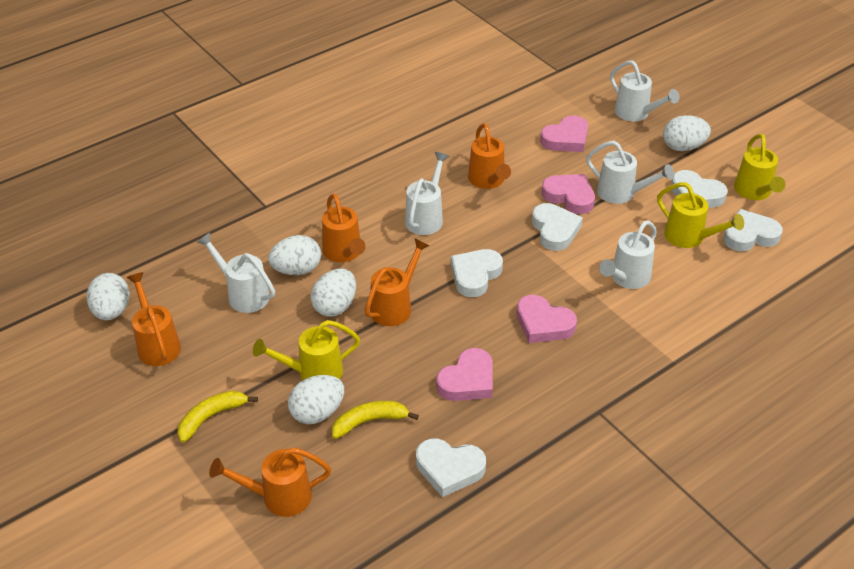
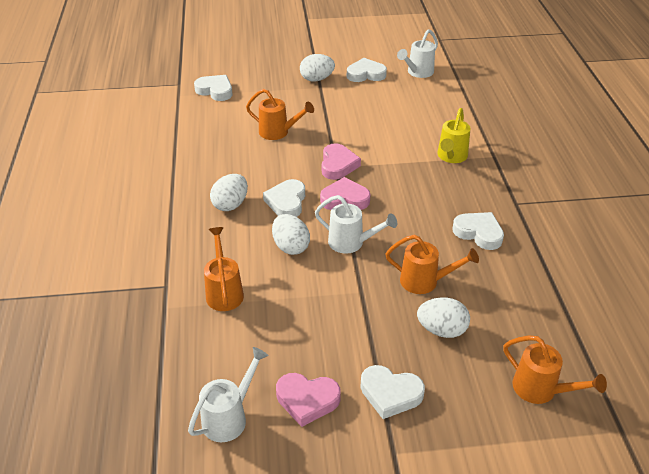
orange watering can: 5 -> 4
pink heart: 4 -> 3
white egg: 5 -> 4
white watering can: 5 -> 3
yellow banana: 2 -> 0
yellow watering can: 3 -> 1

